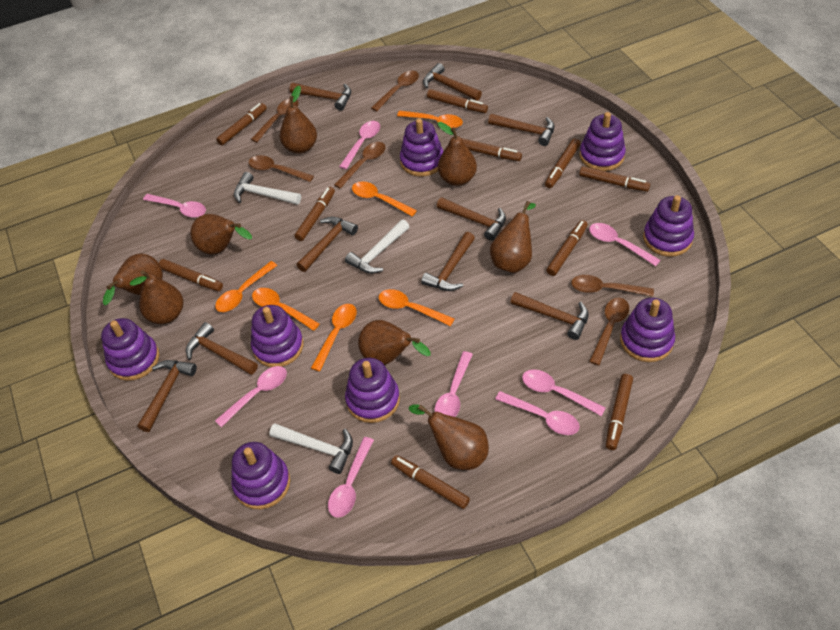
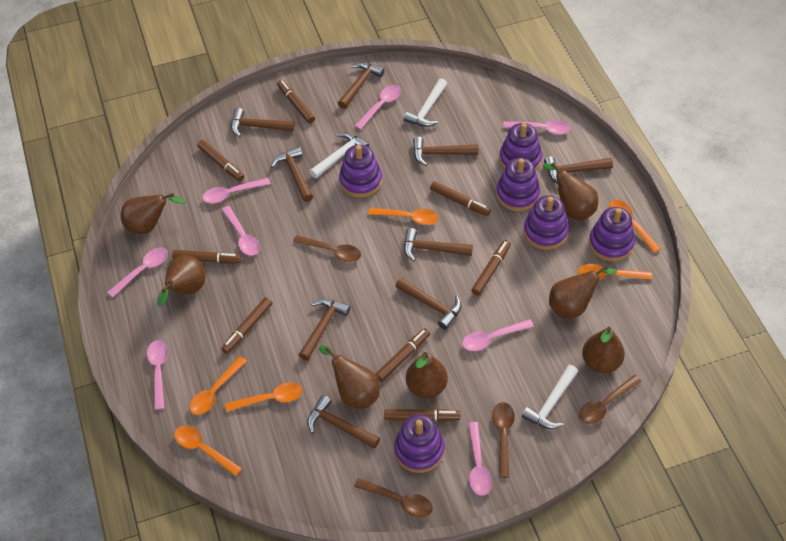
brown marker: 10 -> 8
brown pear: 8 -> 7
brown spoon: 6 -> 4
purple stacking toy: 8 -> 6

